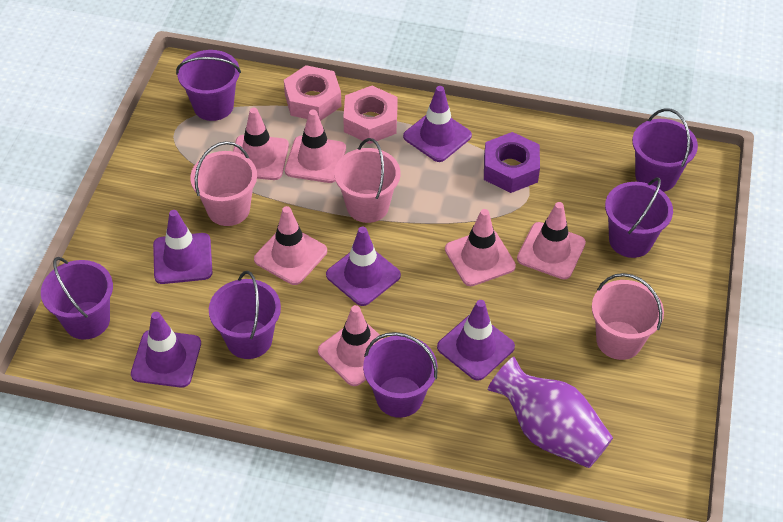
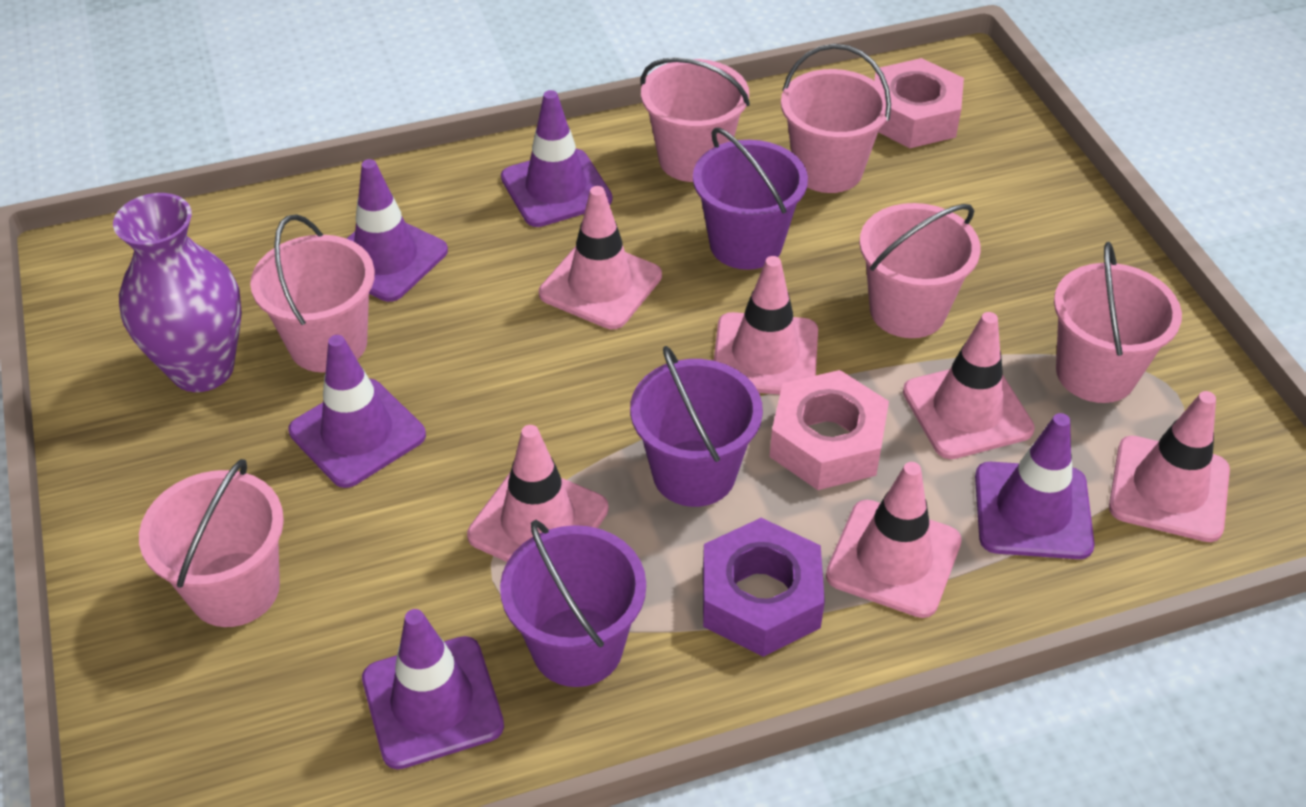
pink bucket: 3 -> 6
purple bucket: 6 -> 3

